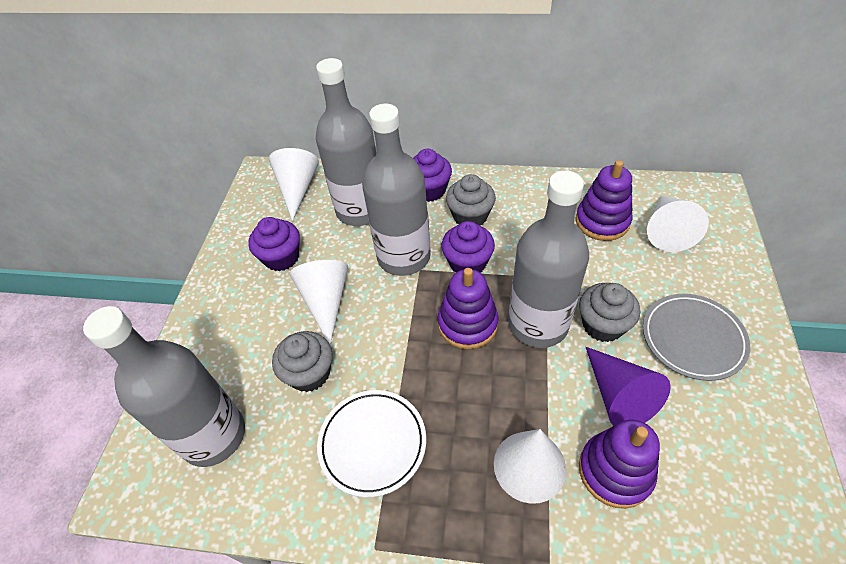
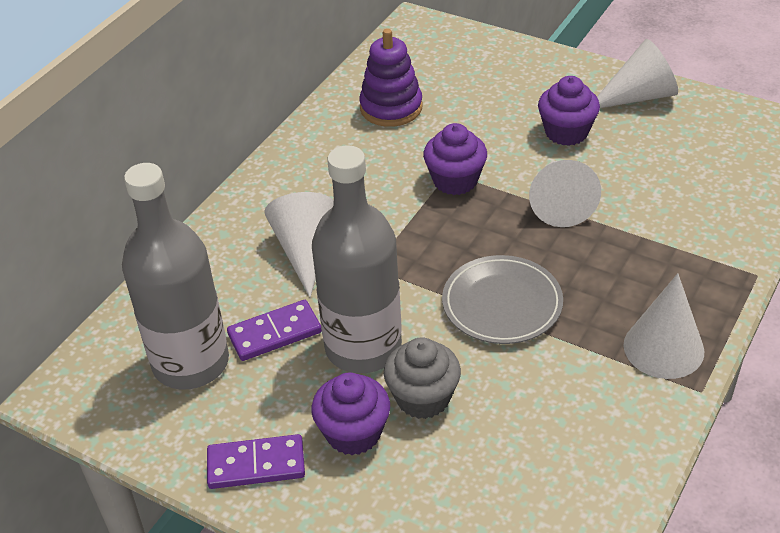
grey bottle: 4 -> 2
grey cupcake: 3 -> 1
purple cone: 1 -> 0
purple domino: 0 -> 2
purple stacking toy: 3 -> 1
white plate: 1 -> 0

